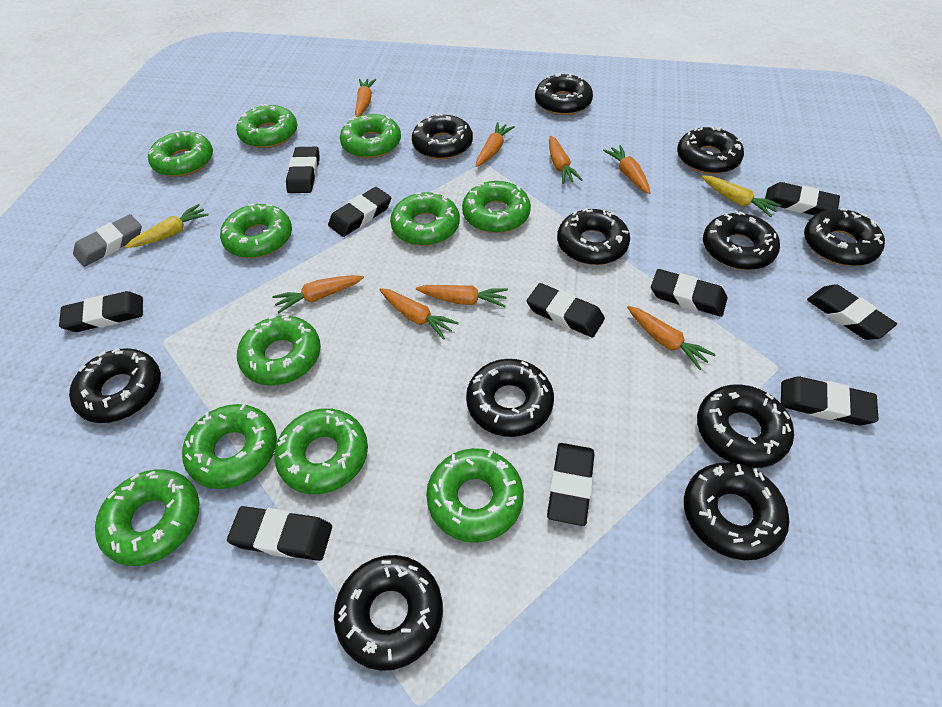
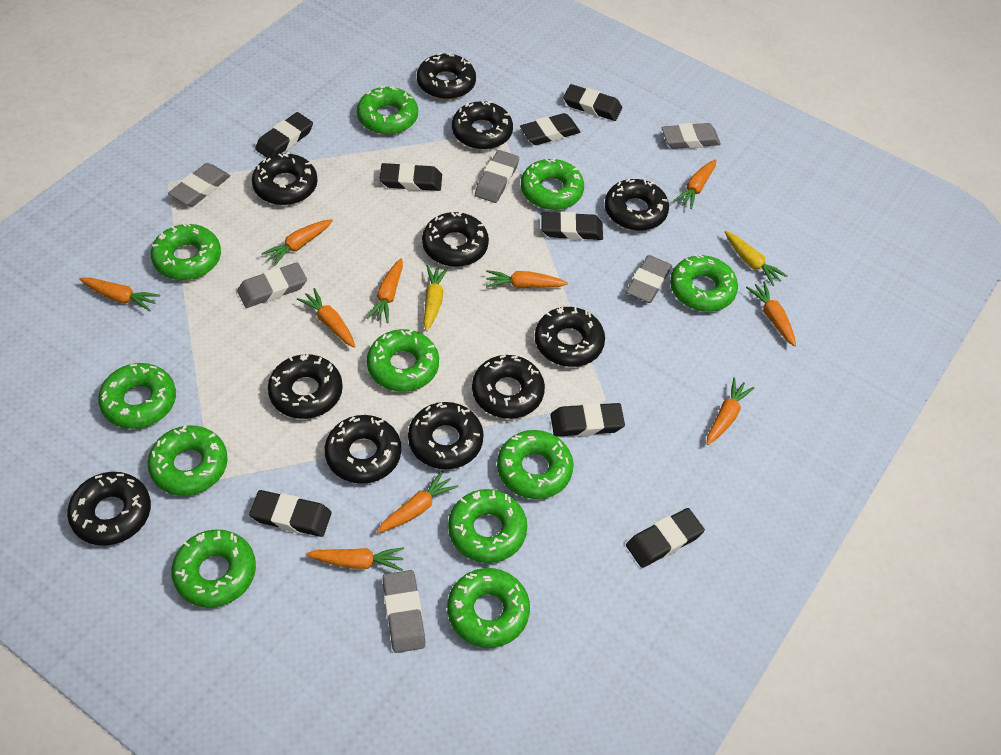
black eraser: 10 -> 8
grey eraser: 1 -> 6
orange carrot: 8 -> 10

